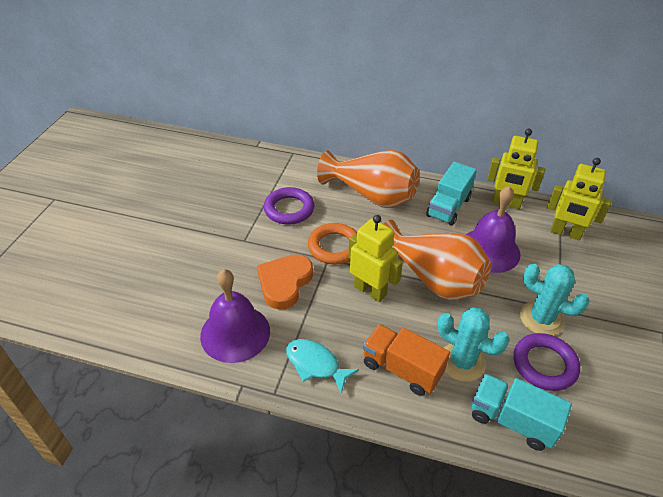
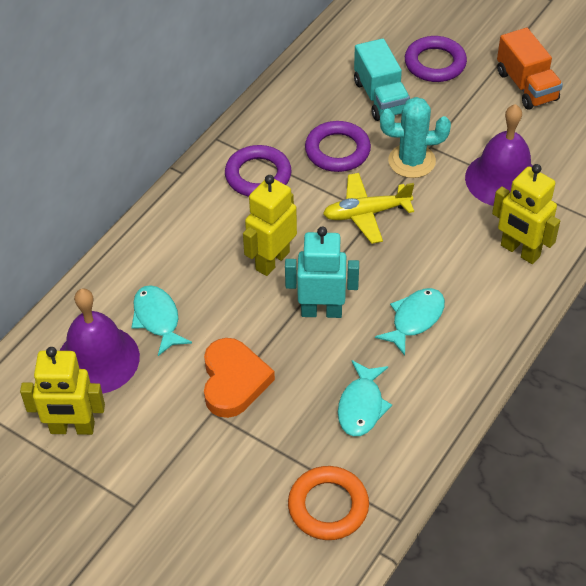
orange vase: 2 -> 0
purple ring: 2 -> 3
turquoise cactus: 2 -> 1
turquoise fish: 1 -> 3
turquoise robot: 0 -> 1
turquoise truck: 2 -> 1
yellow plane: 0 -> 1

